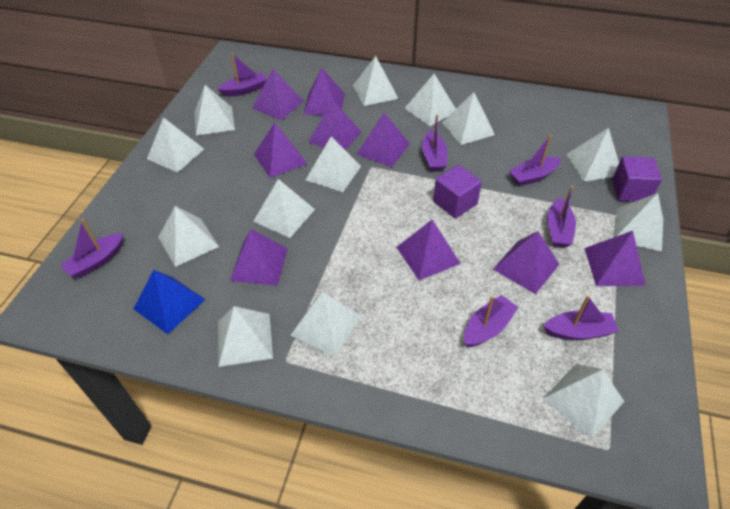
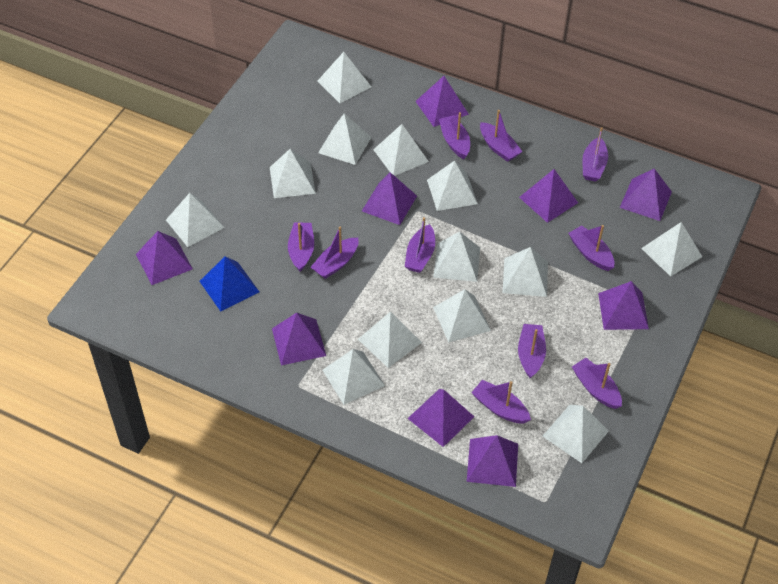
purple boat: 7 -> 10
purple cube: 2 -> 0

